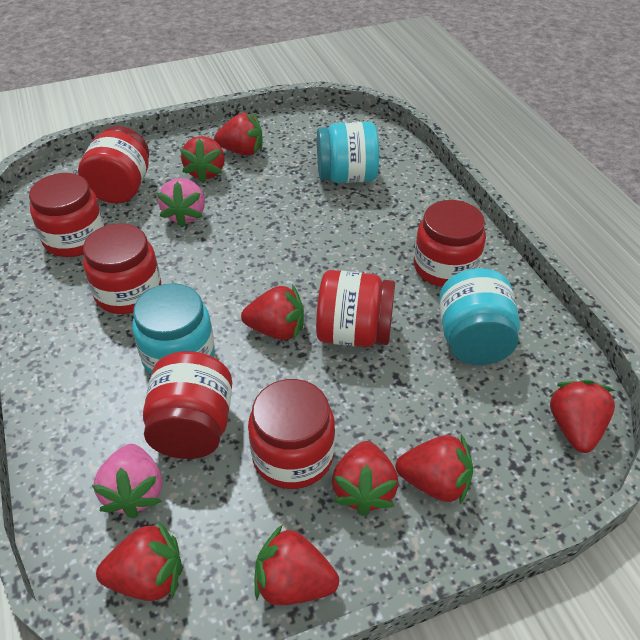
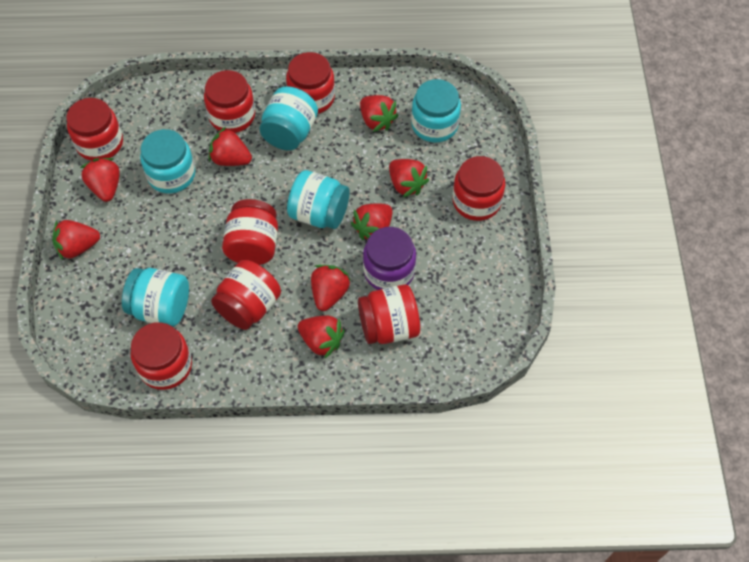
pink strawberry: 2 -> 0
purple jar: 0 -> 1
red jar: 7 -> 8
turquoise jar: 3 -> 5

